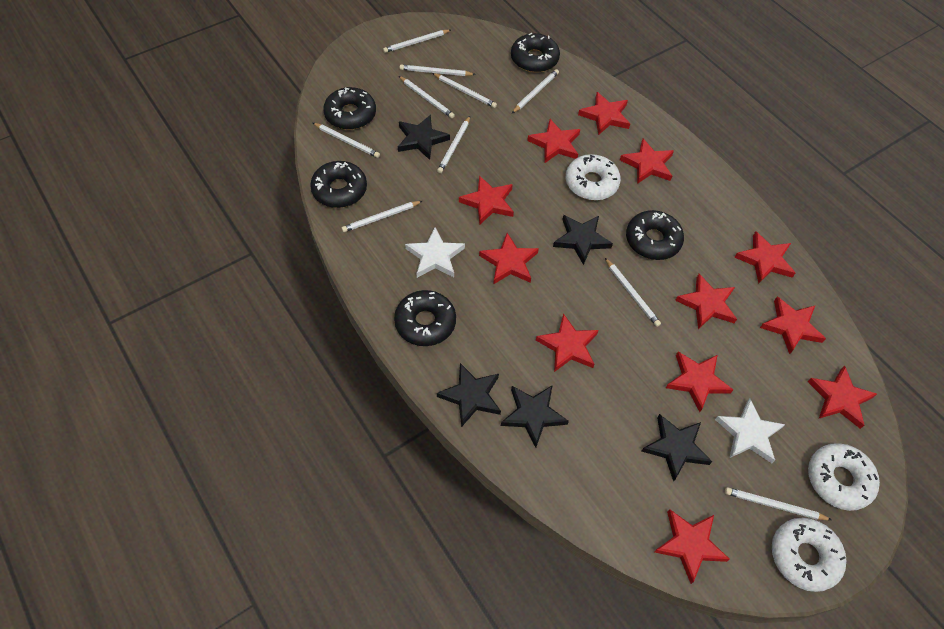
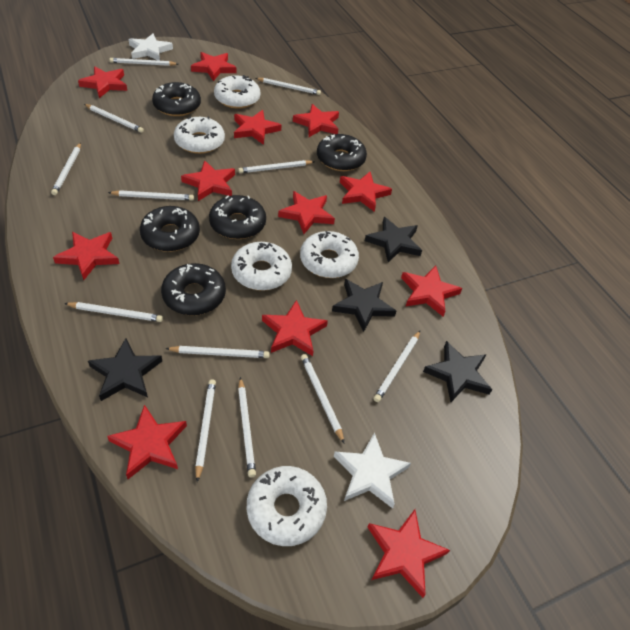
black star: 5 -> 4
white donut: 3 -> 5
white pencil: 10 -> 12

